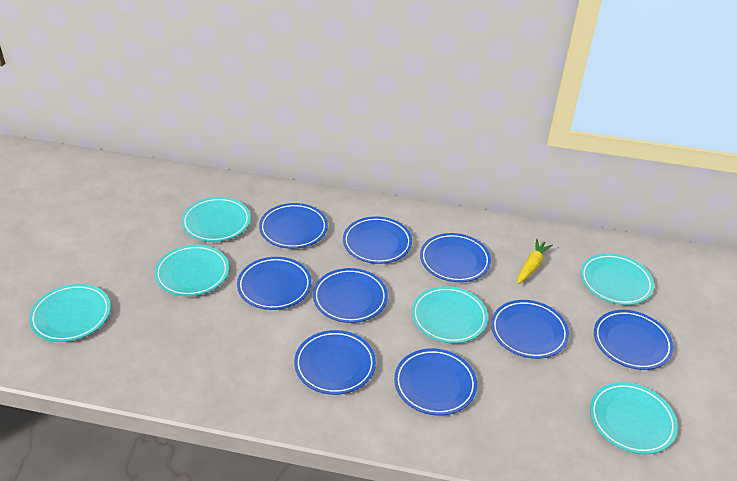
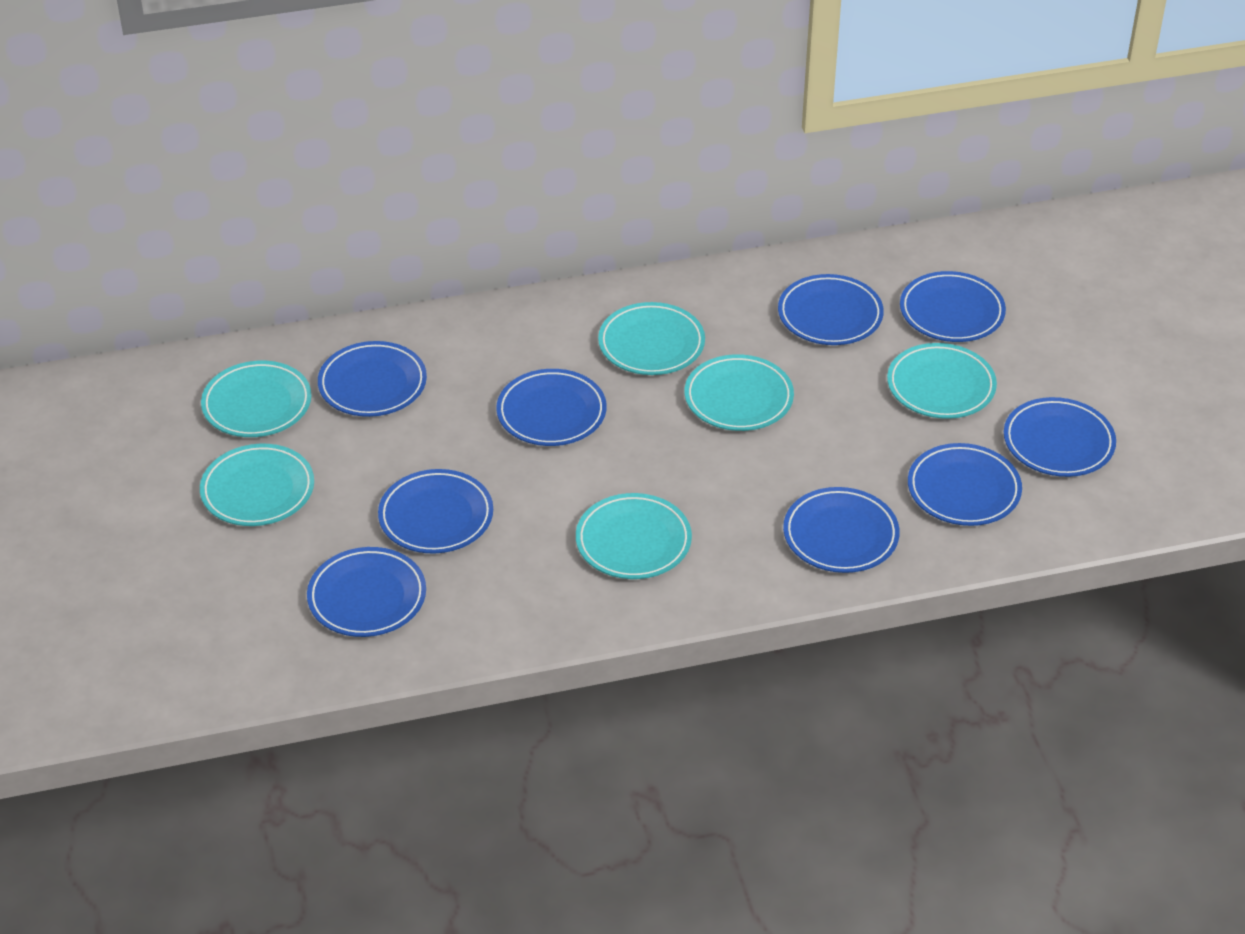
yellow carrot: 1 -> 0

